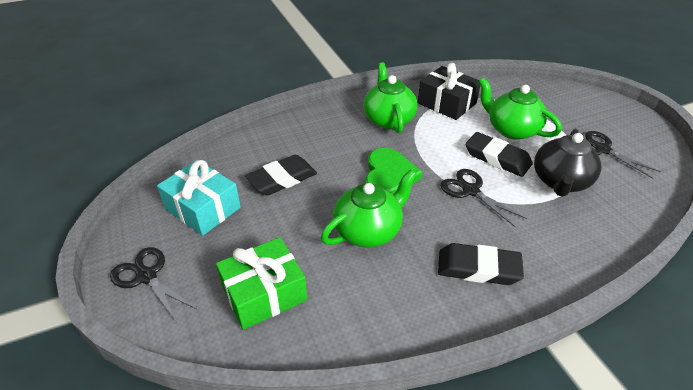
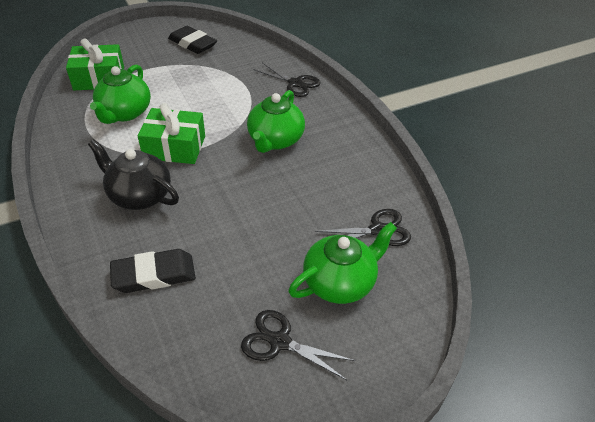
black eraser: 3 -> 2
black gift: 1 -> 0
green gift: 1 -> 2
green heart: 1 -> 0
turquoise gift: 1 -> 0

